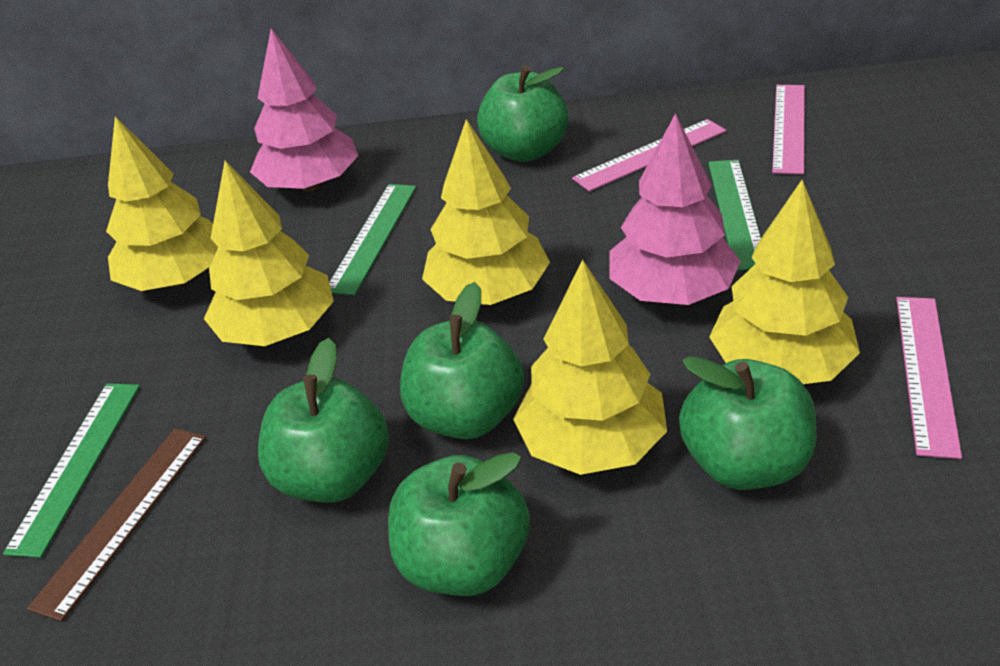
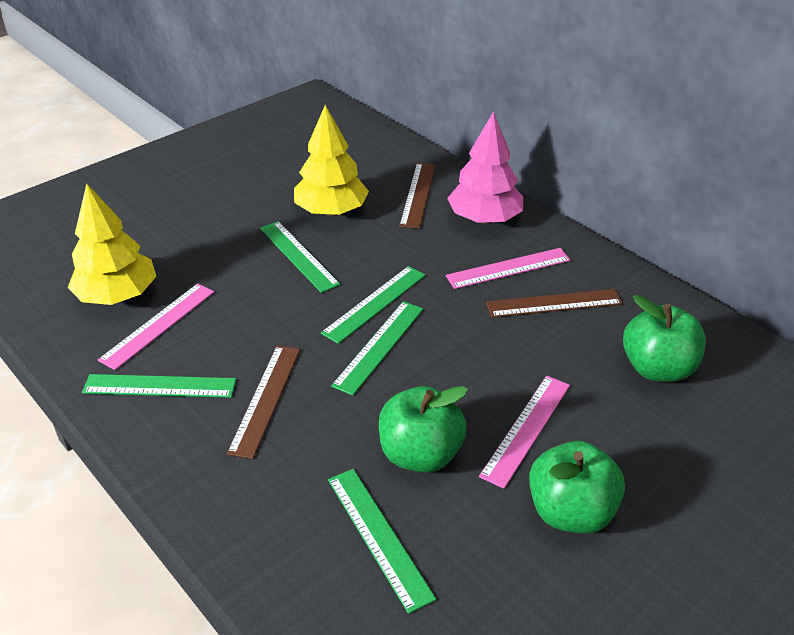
brown ruler: 1 -> 3
green apple: 5 -> 3
green ruler: 3 -> 5
pink tree: 2 -> 1
yellow tree: 5 -> 2

